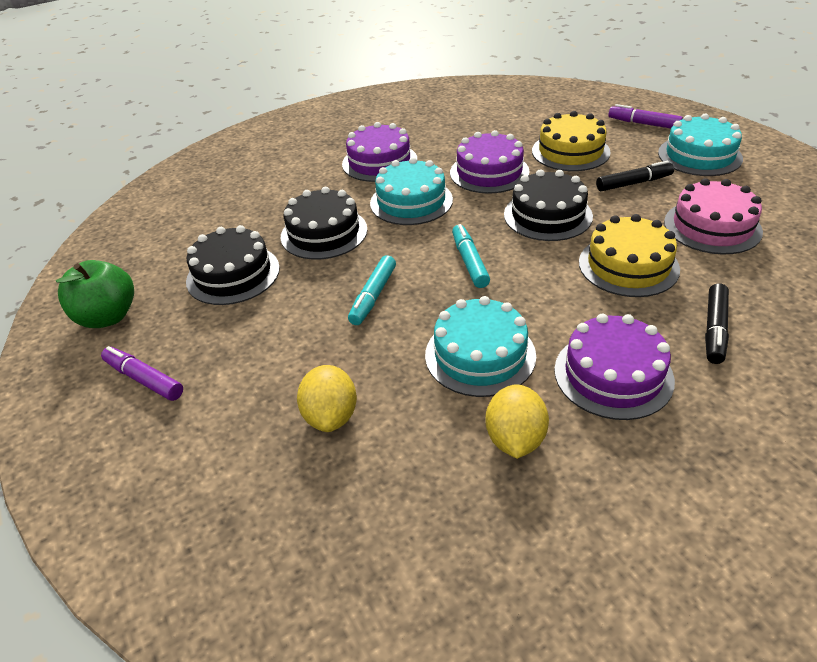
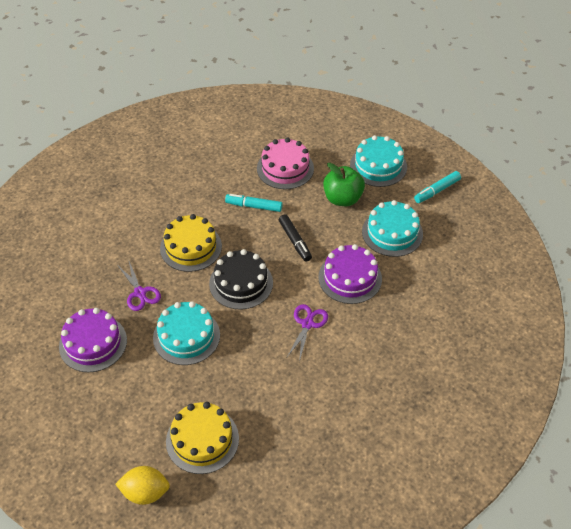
black cake: 3 -> 1
black marker: 2 -> 1
purple cake: 3 -> 2
purple marker: 2 -> 0
purple scissors: 0 -> 2
yellow lemon: 2 -> 1

